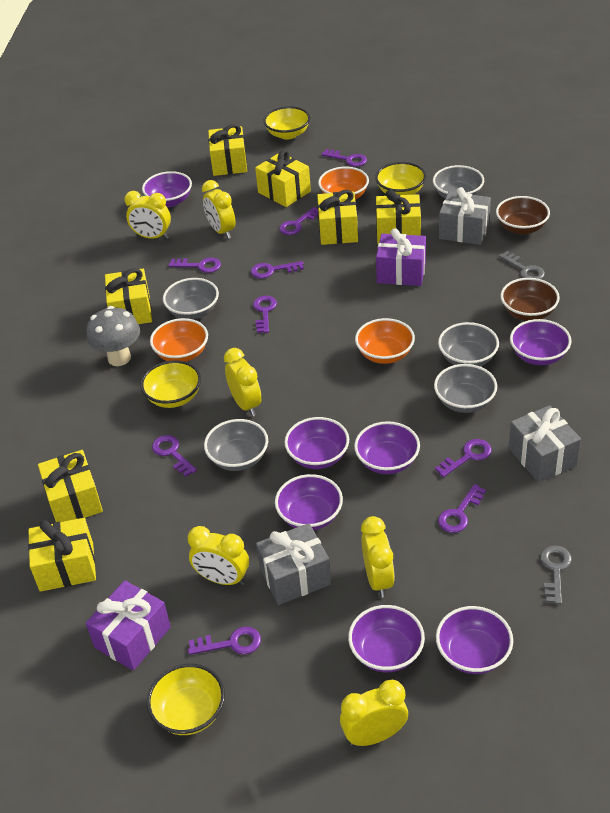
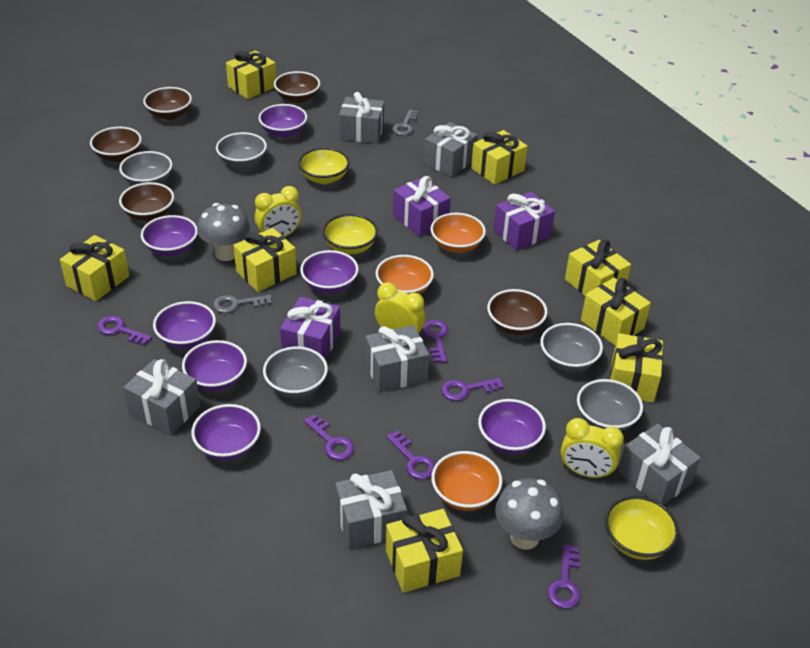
brown bowl: 2 -> 5
grey gift: 3 -> 6
grey mushroom: 1 -> 2
purple gift: 2 -> 3
purple key: 9 -> 6
yellow bowl: 4 -> 3
yellow clock: 6 -> 3
yellow gift: 7 -> 8

